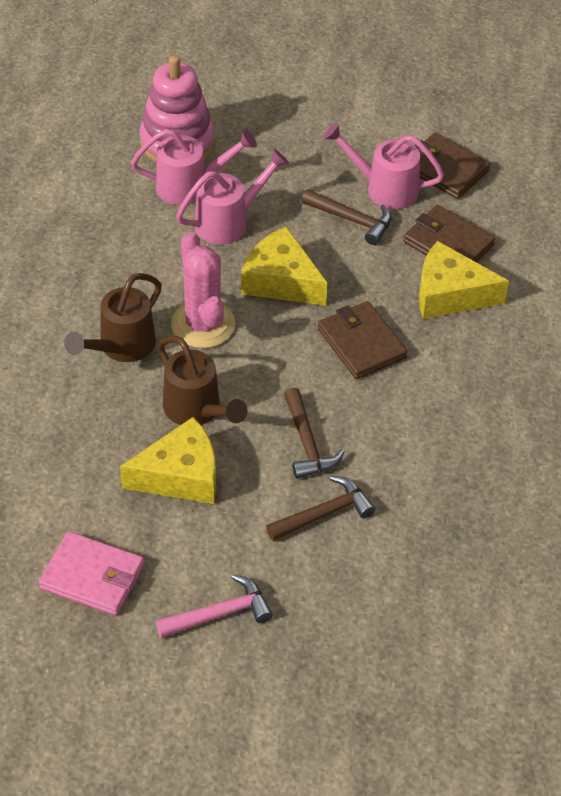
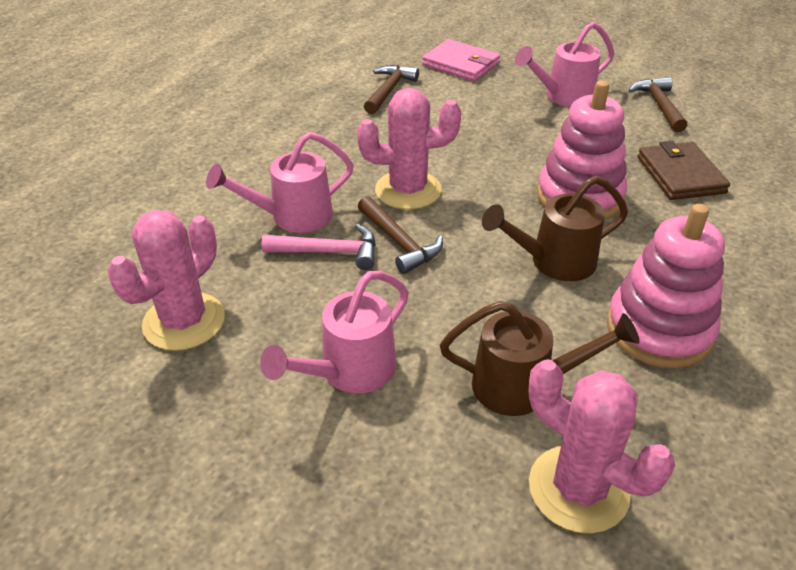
brown wallet: 3 -> 1
pink cactus: 1 -> 3
pink stacking toy: 1 -> 2
yellow cheese: 3 -> 0

